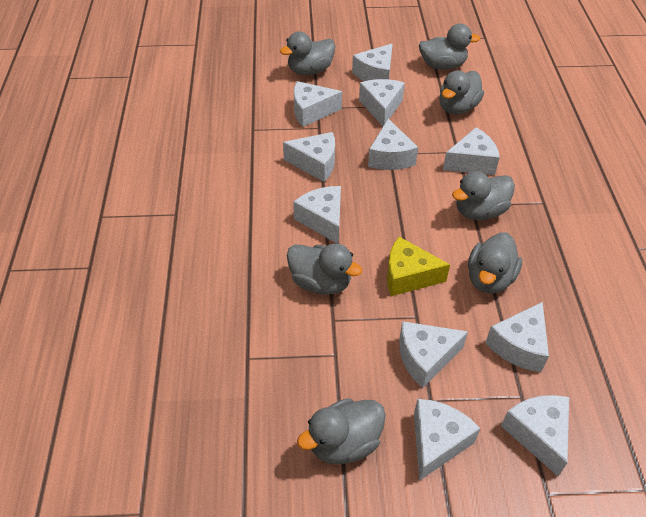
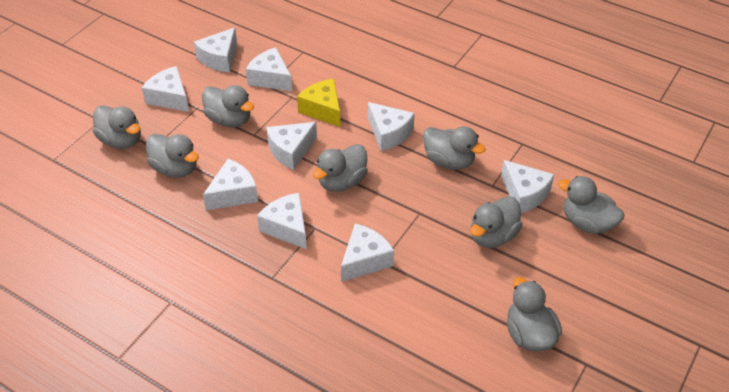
grey duck: 7 -> 8
white cheese: 11 -> 9

